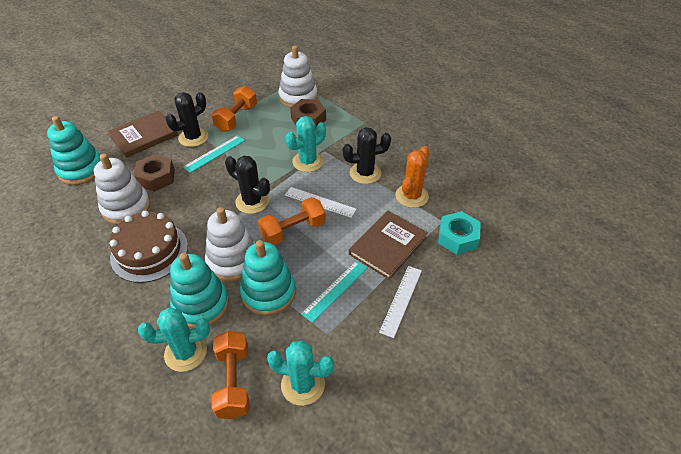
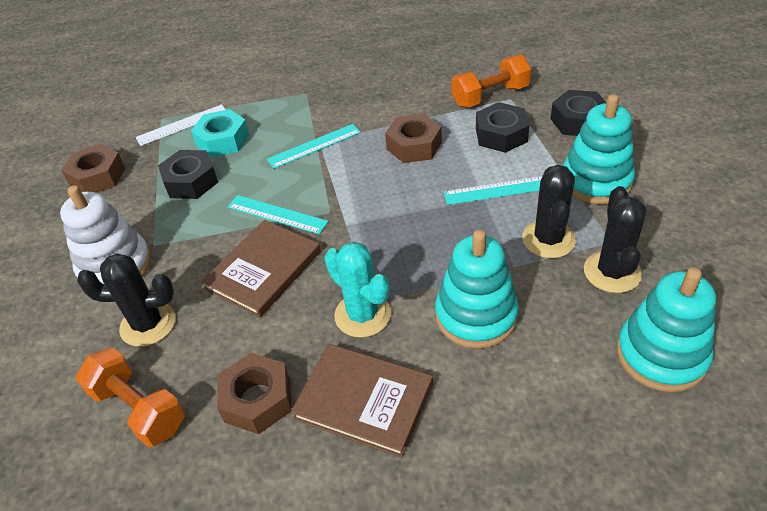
black nut: 0 -> 3
brown cake: 1 -> 0
brown nut: 2 -> 3
orange cactus: 1 -> 0
orange dumbbell: 3 -> 2
turquoise cactus: 3 -> 1
turquoise ruler: 2 -> 3
white ruler: 2 -> 1
white stacking toy: 3 -> 1

